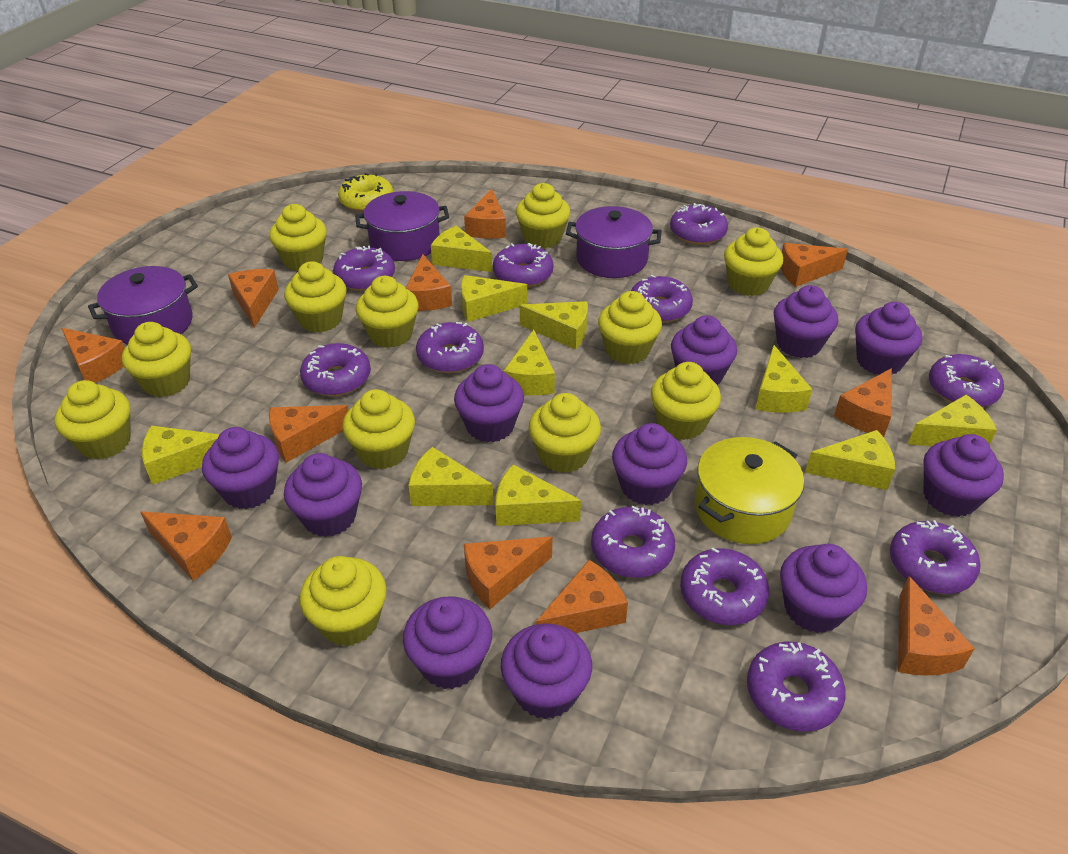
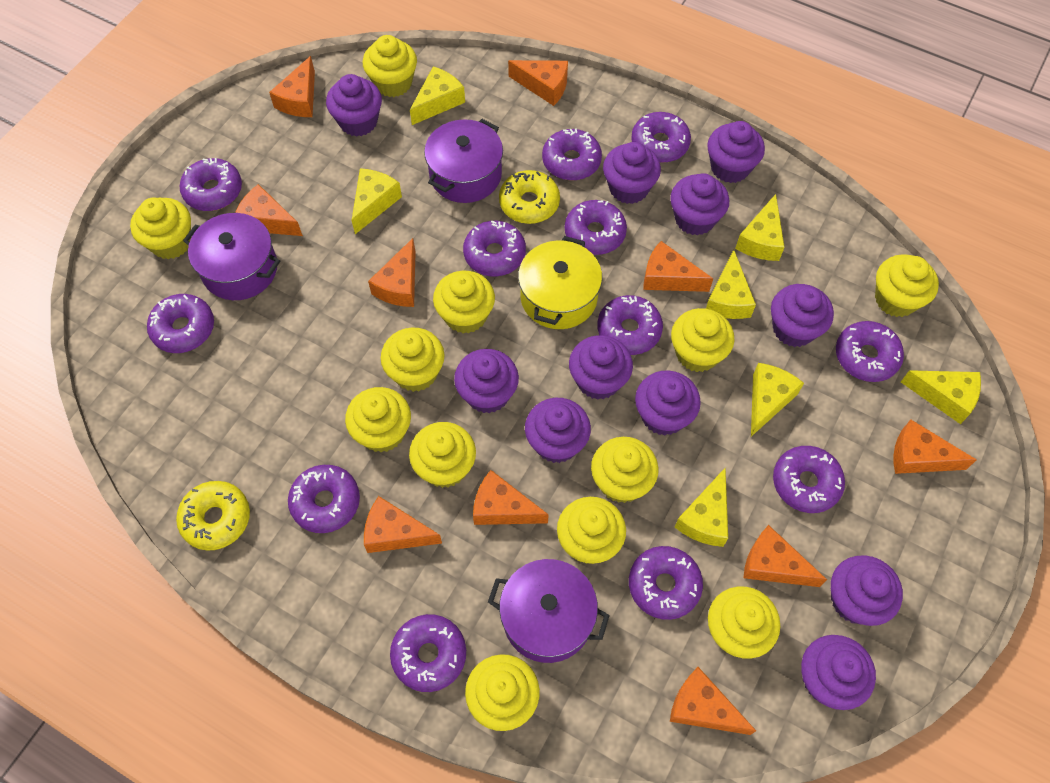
orange cheese: 11 -> 10
purple donut: 11 -> 12
yellow cheese: 10 -> 7
yellow donut: 1 -> 2

